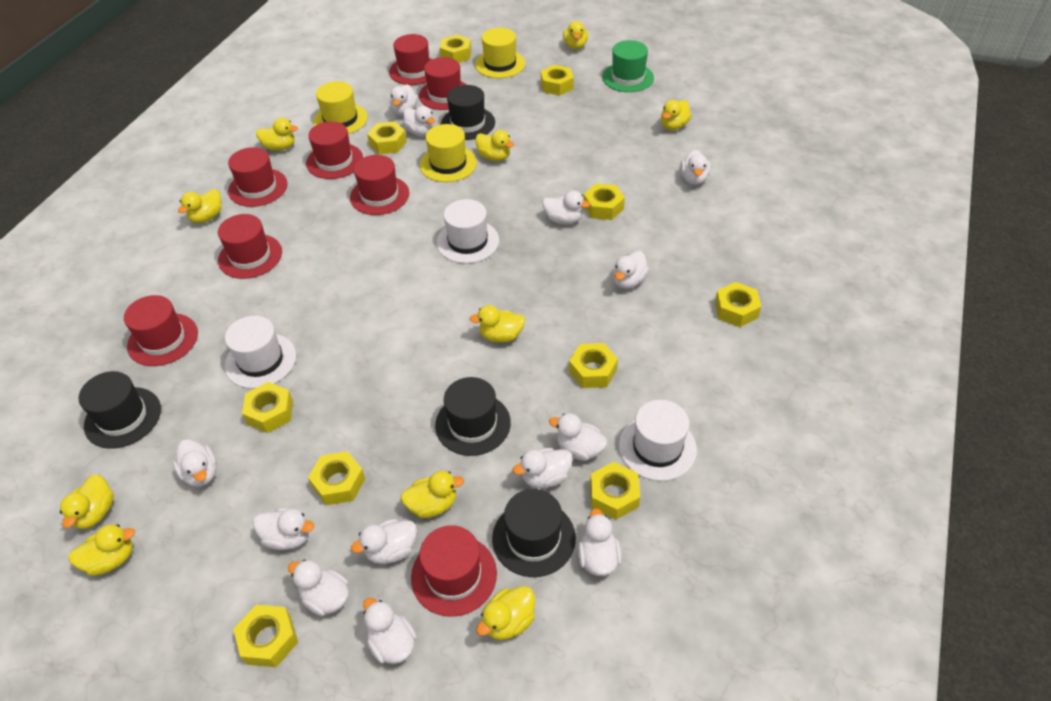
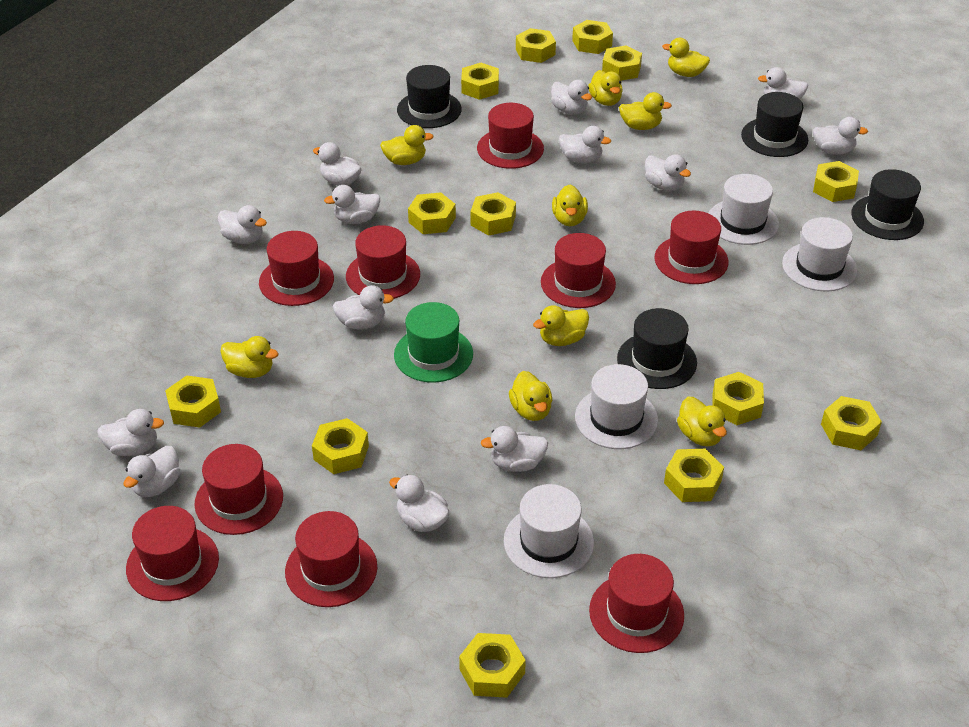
red hat: 8 -> 9
white hat: 3 -> 4
yellow duck: 10 -> 9
yellow hat: 3 -> 0
yellow nut: 10 -> 13

